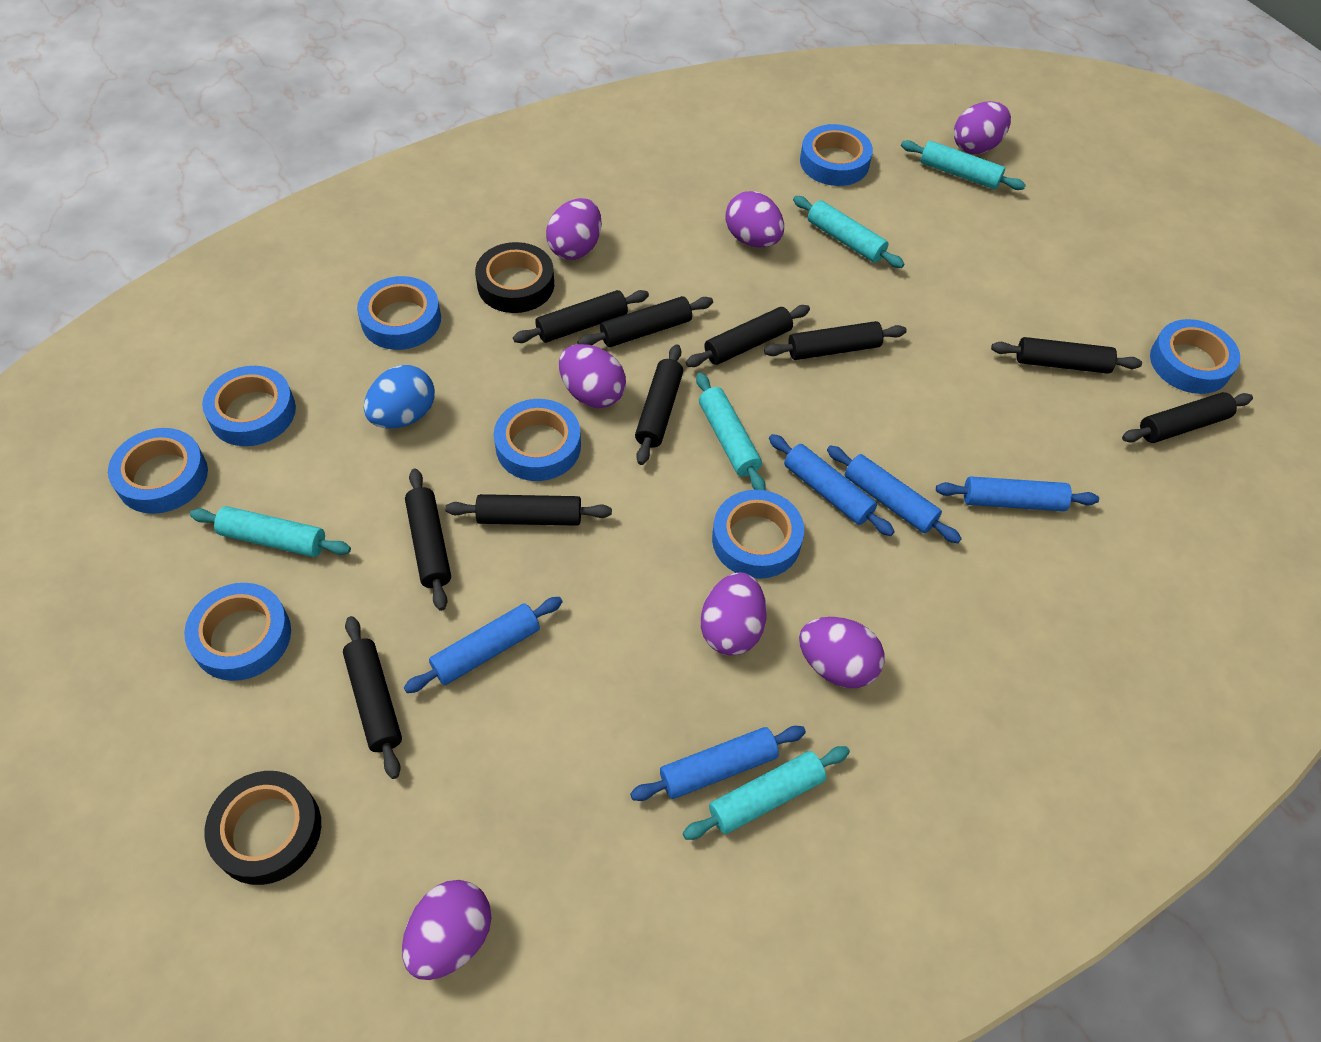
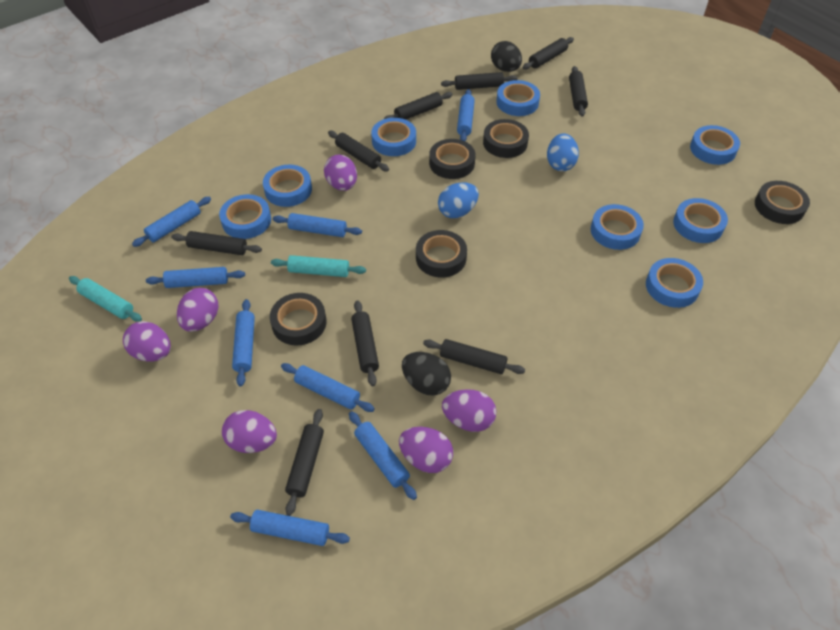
black egg: 0 -> 2
black rolling pin: 10 -> 9
black tape: 2 -> 5
blue egg: 1 -> 2
blue rolling pin: 5 -> 8
purple egg: 7 -> 6
turquoise rolling pin: 5 -> 2

